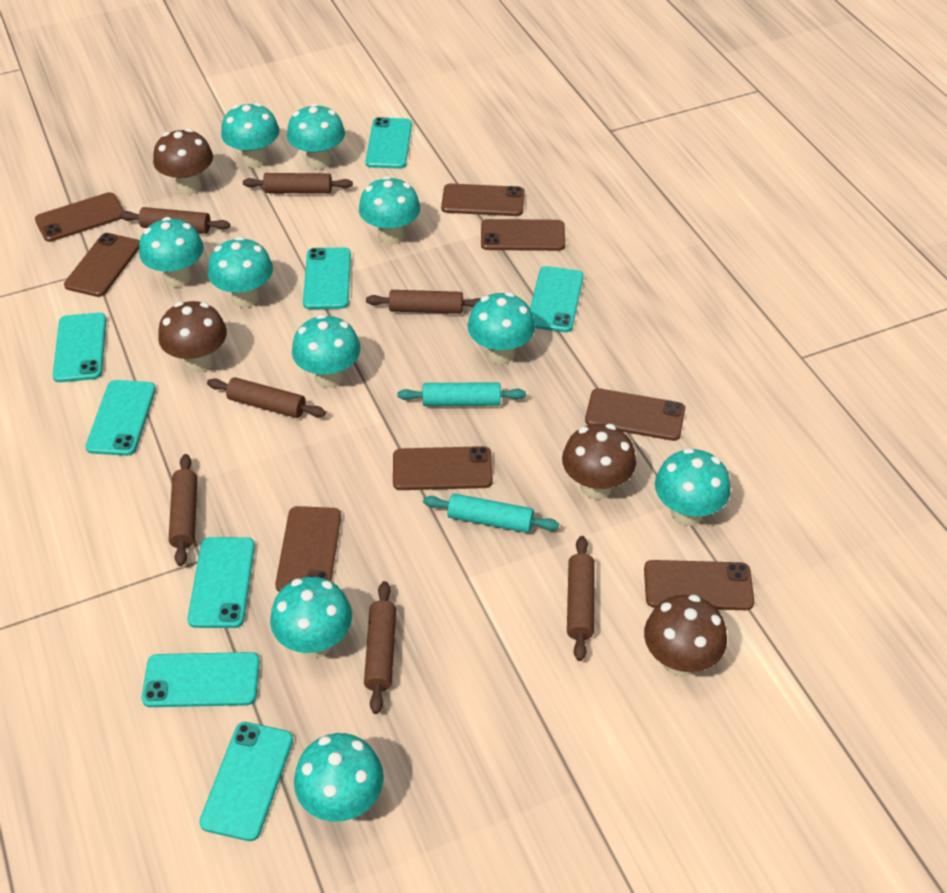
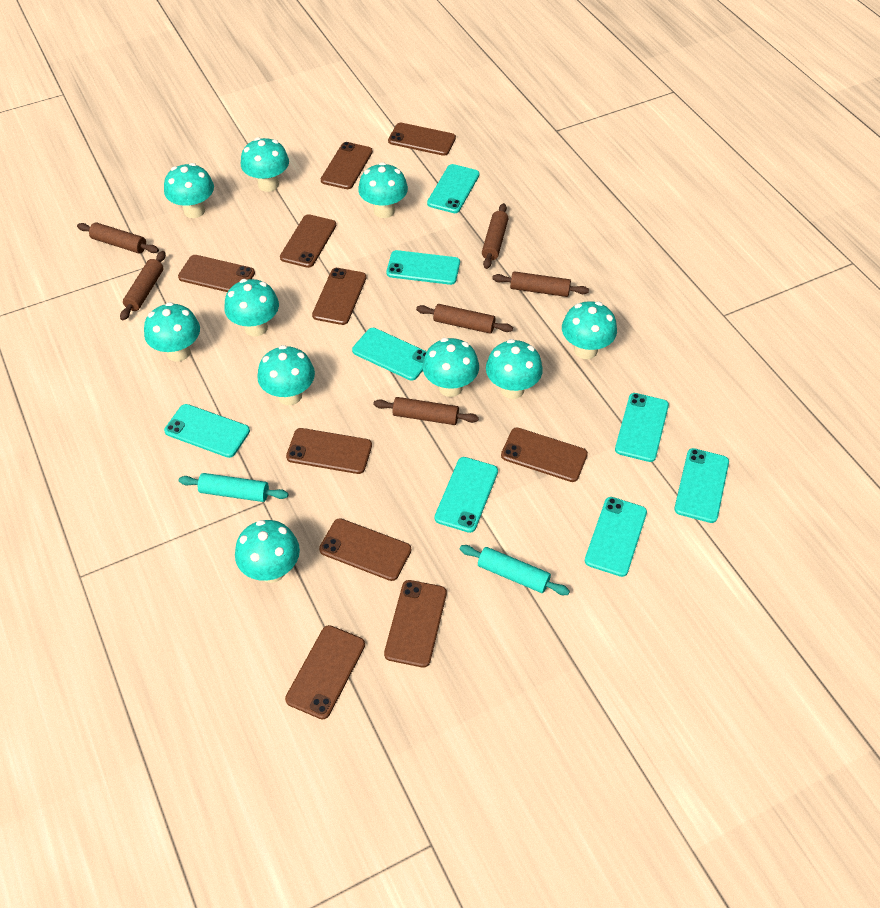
brown mushroom: 4 -> 0
brown phone: 8 -> 10
brown rolling pin: 7 -> 6

